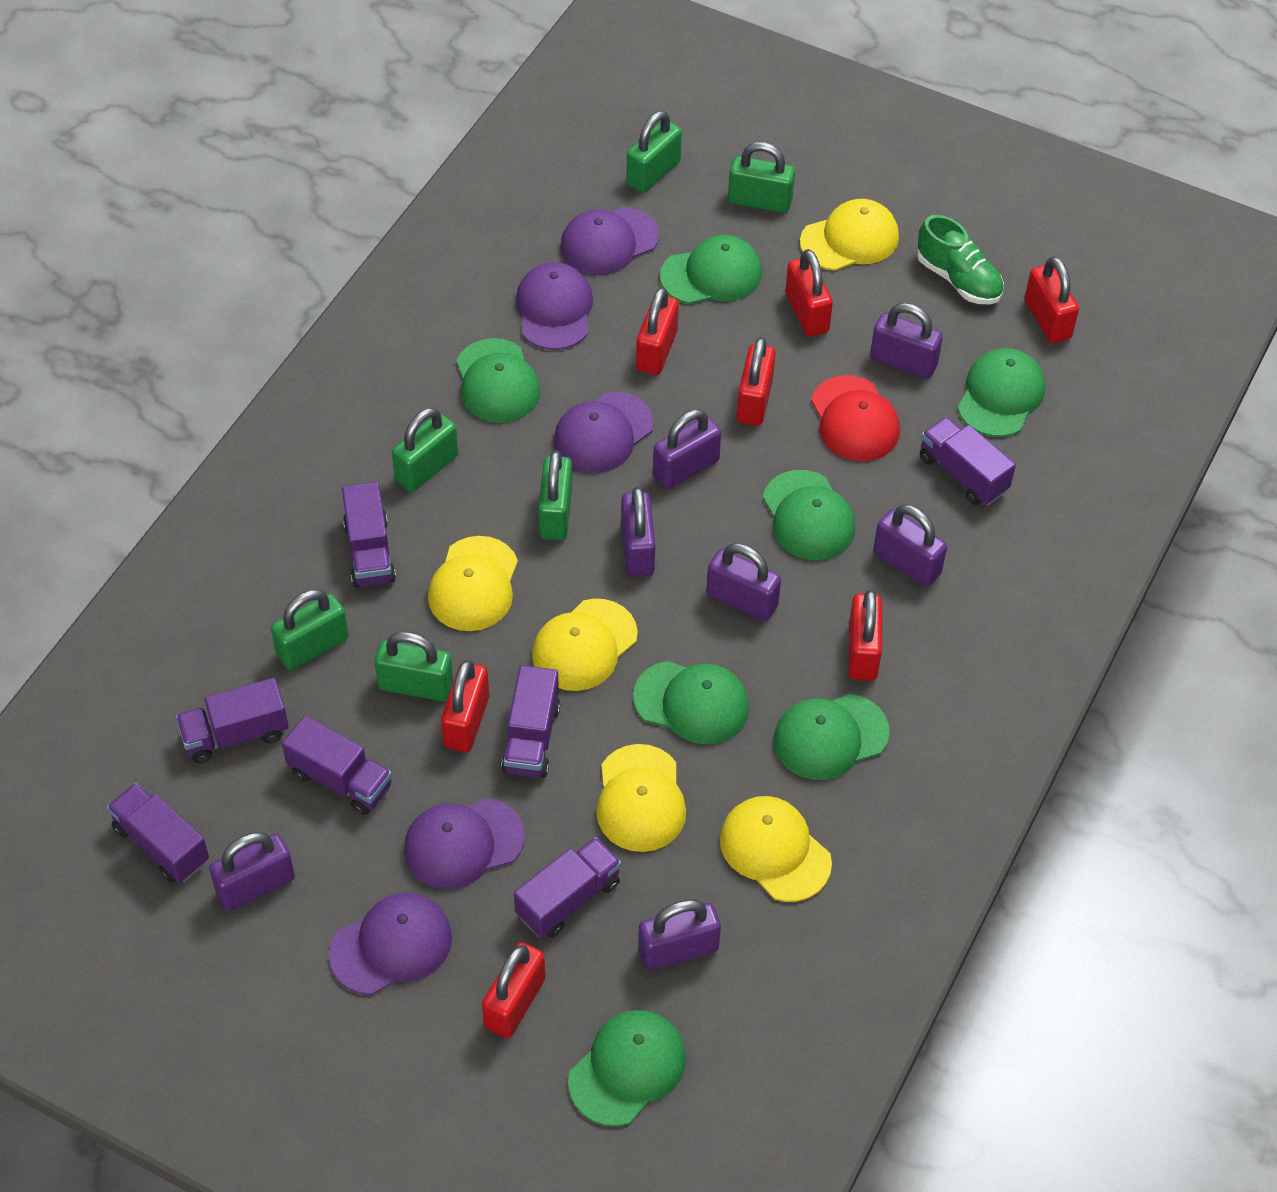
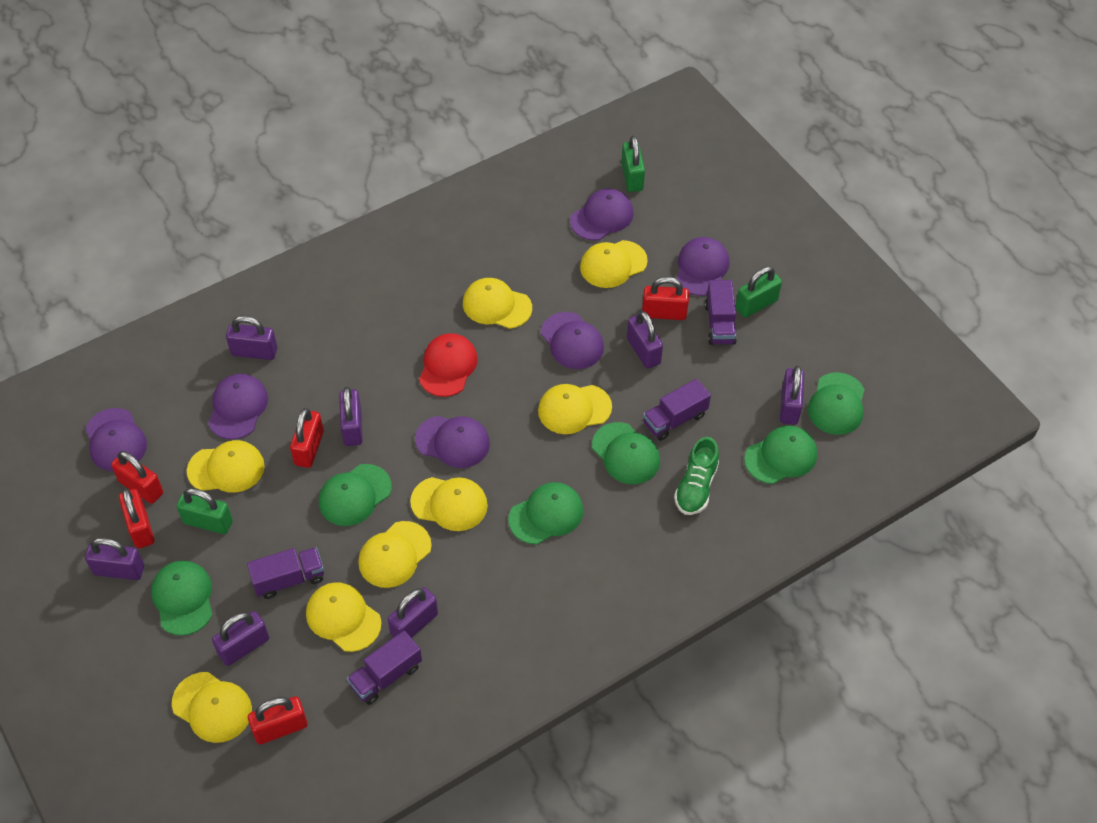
green cap: 7 -> 6
green padlock: 6 -> 3
purple cap: 5 -> 6
purple truck: 7 -> 4
red padlock: 7 -> 5
yellow cap: 5 -> 8

